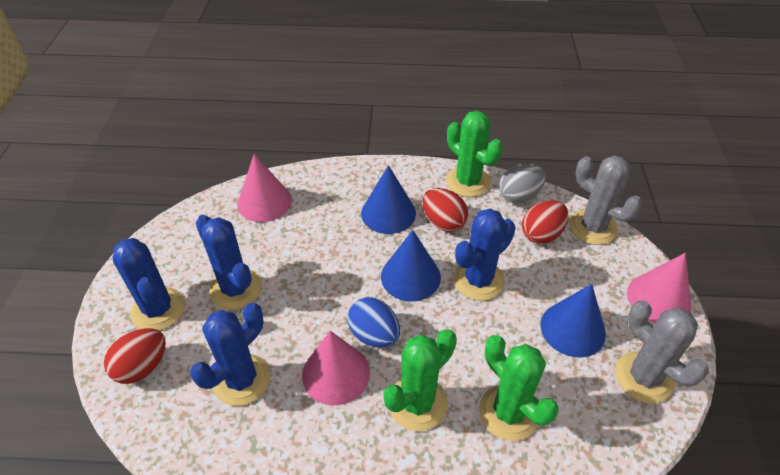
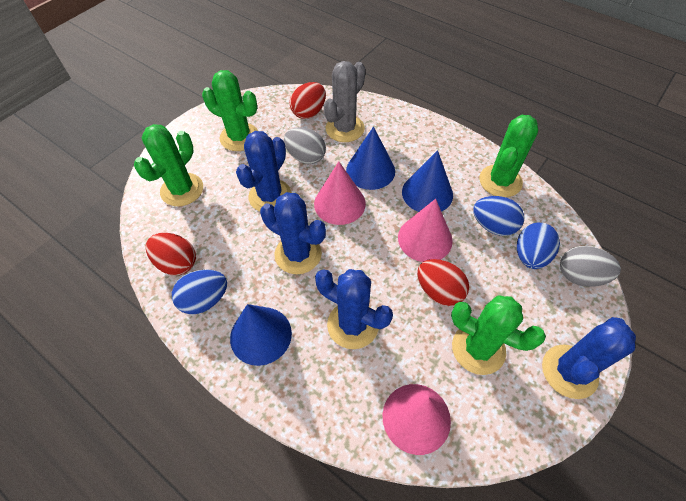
blue egg: 1 -> 3
green cactus: 3 -> 4
grey cactus: 2 -> 1
grey egg: 1 -> 2

